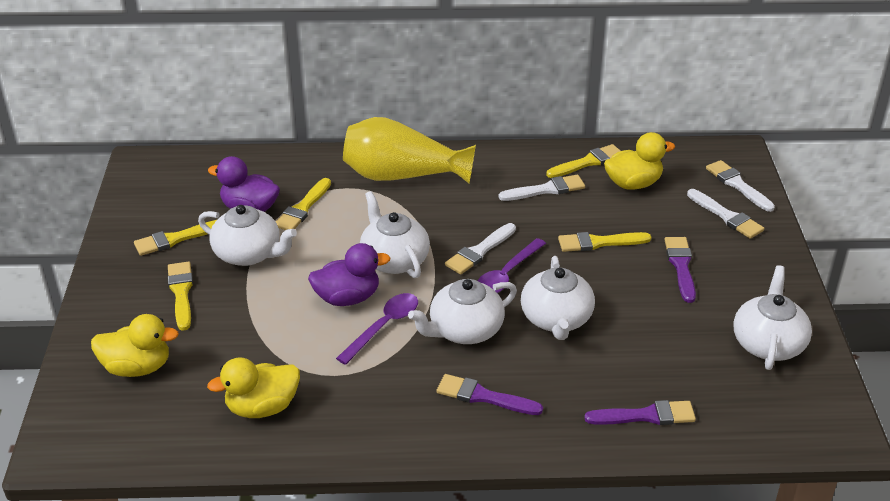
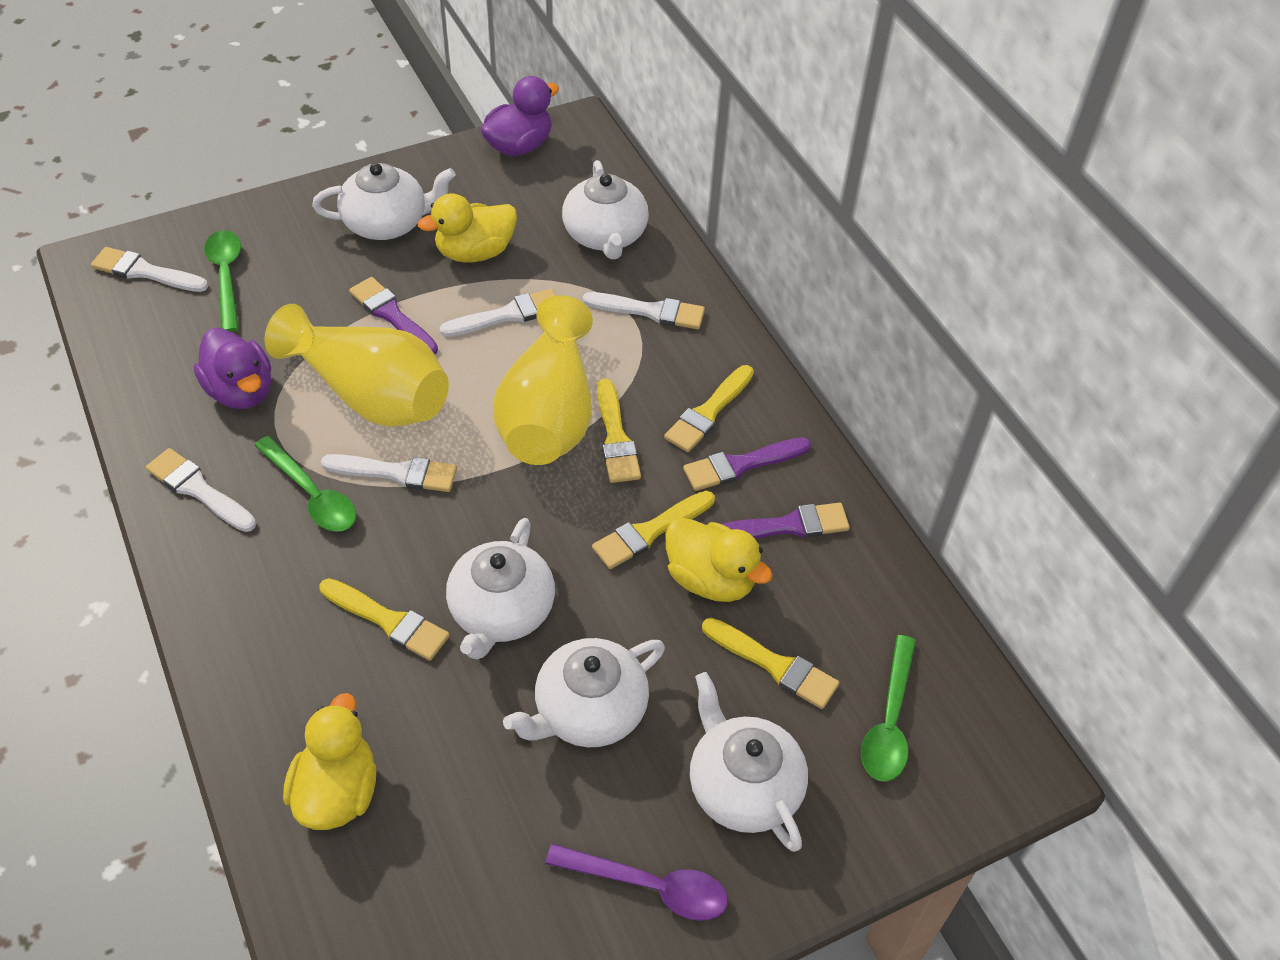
green spoon: 0 -> 3
purple spoon: 2 -> 1
white brush: 4 -> 5
yellow vase: 1 -> 2

